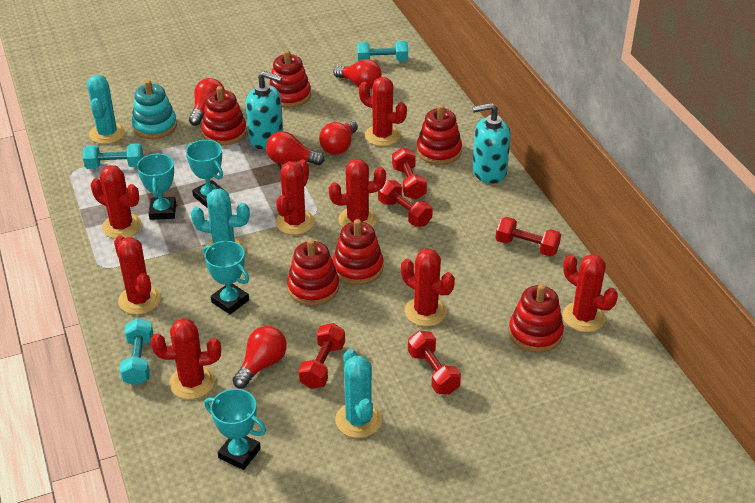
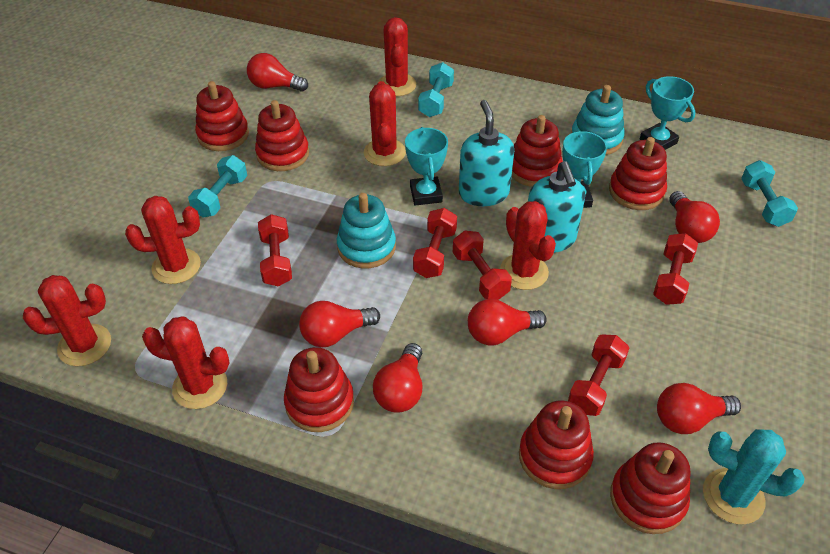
red cactus: 8 -> 6
red light bulb: 5 -> 6
red stacking toy: 6 -> 7
turquoise cactus: 3 -> 1
turquoise stacking toy: 1 -> 2
turquoise trophy: 4 -> 3

